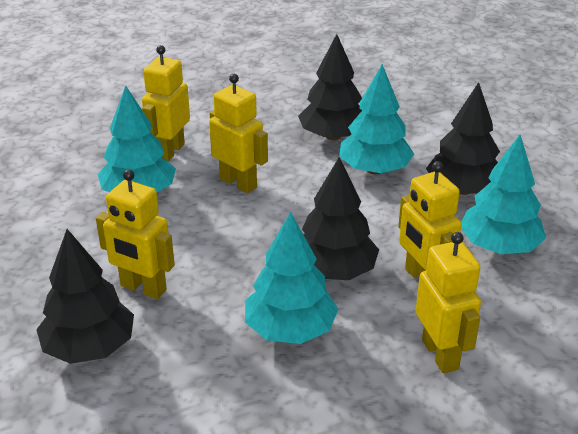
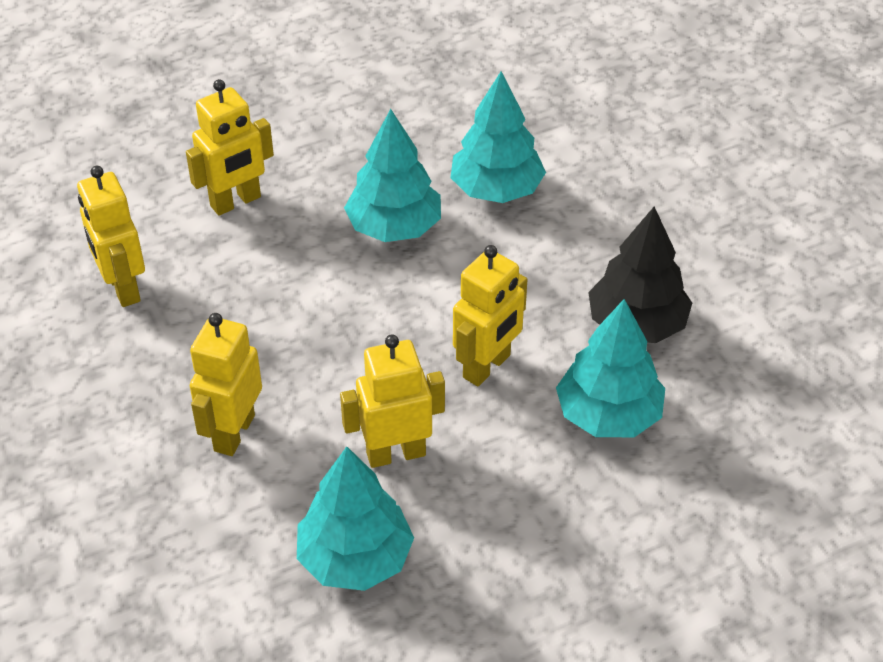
black tree: 4 -> 1

